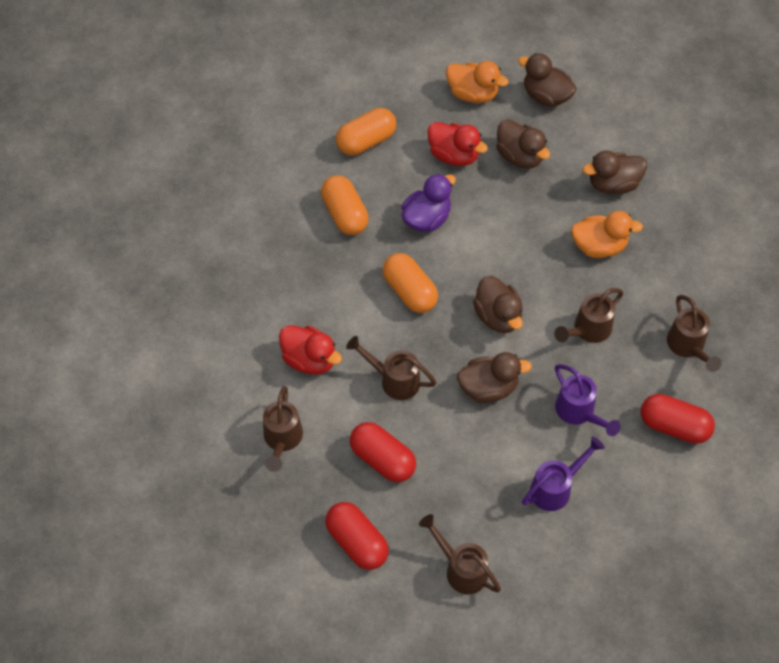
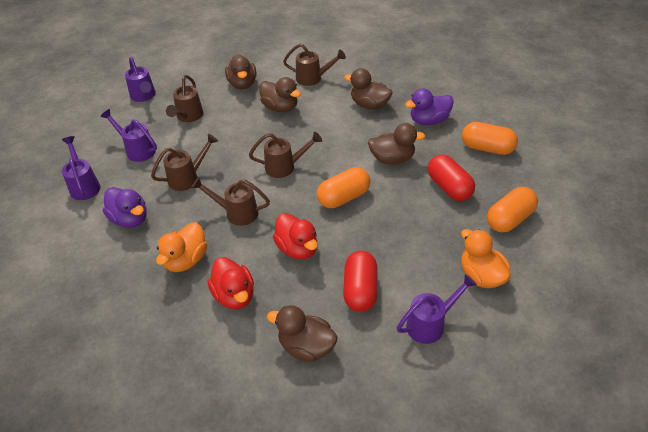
purple duck: 1 -> 2
purple watering can: 2 -> 4
red capsule: 3 -> 2

